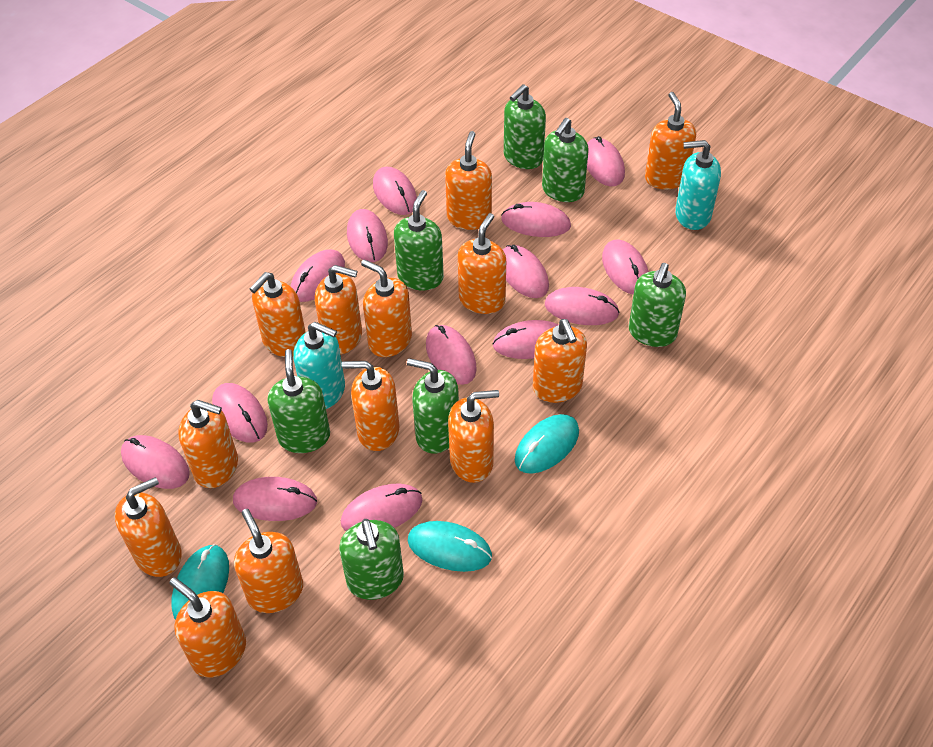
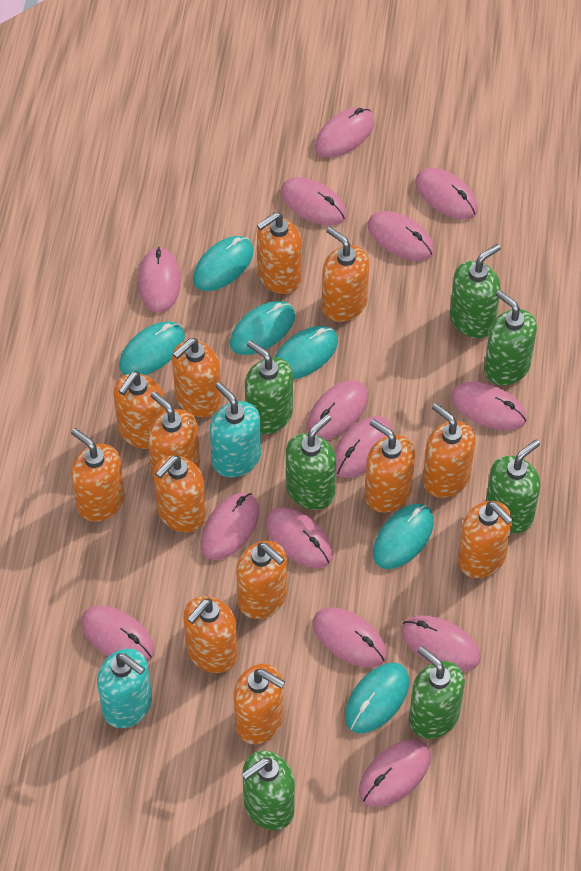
turquoise mouse: 3 -> 6

